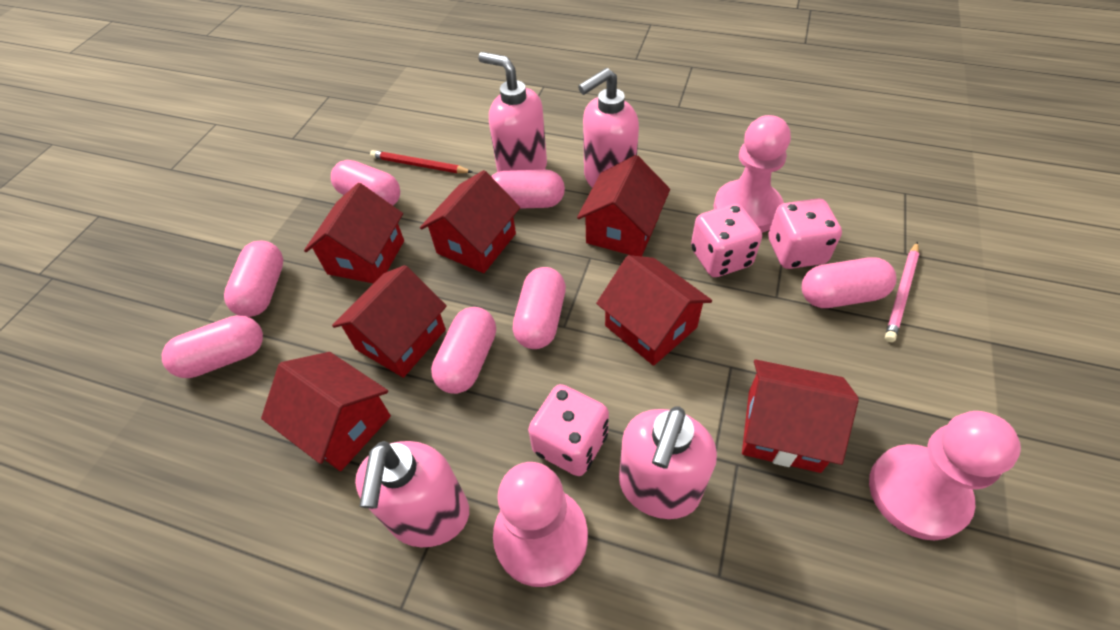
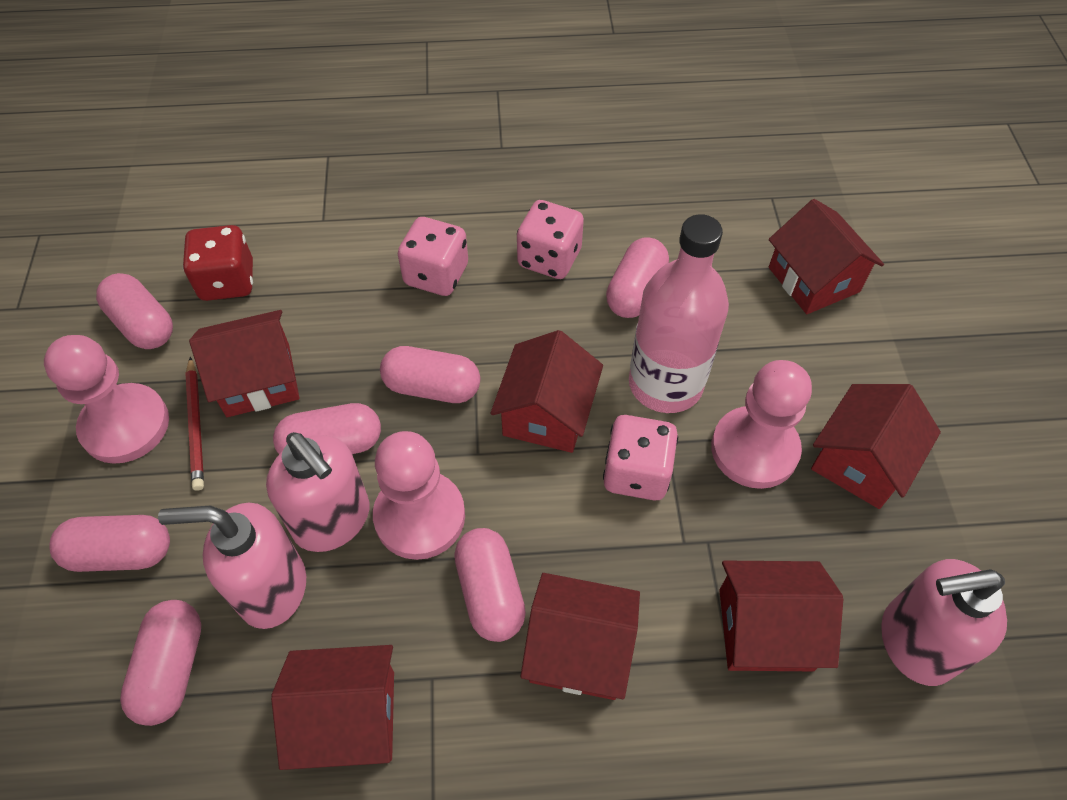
pink bottle: 0 -> 1
pink pencil: 1 -> 0
pink soap dispenser: 4 -> 3
red dice: 0 -> 1

